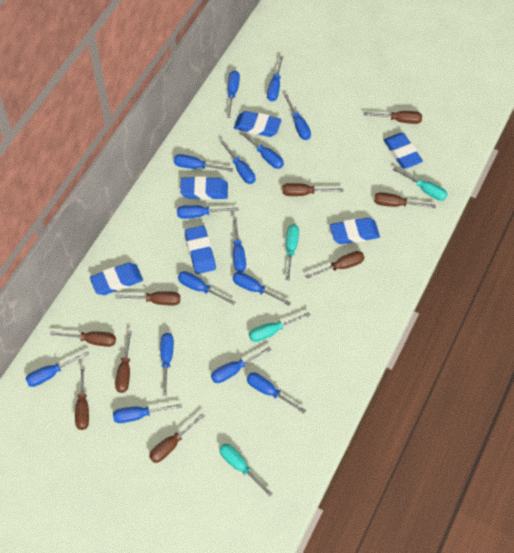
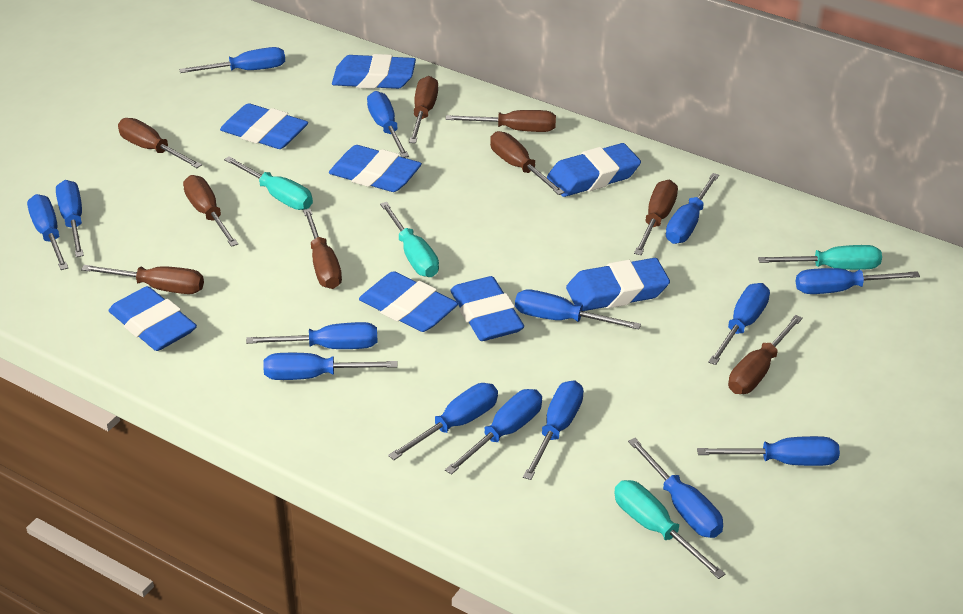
blue eraser: 6 -> 8

